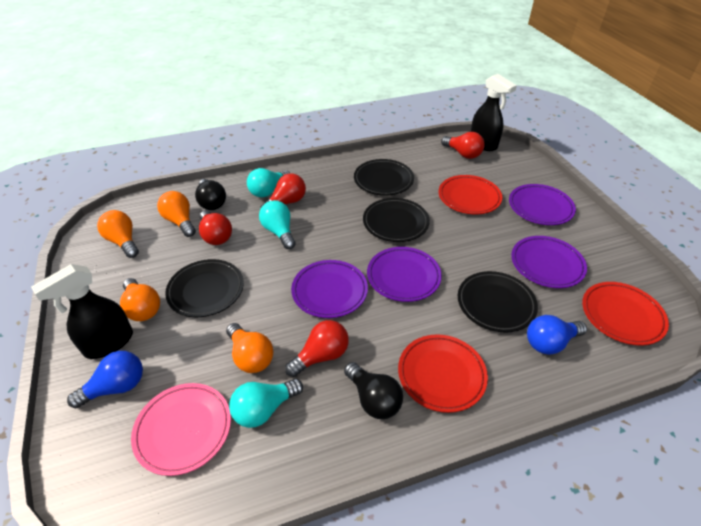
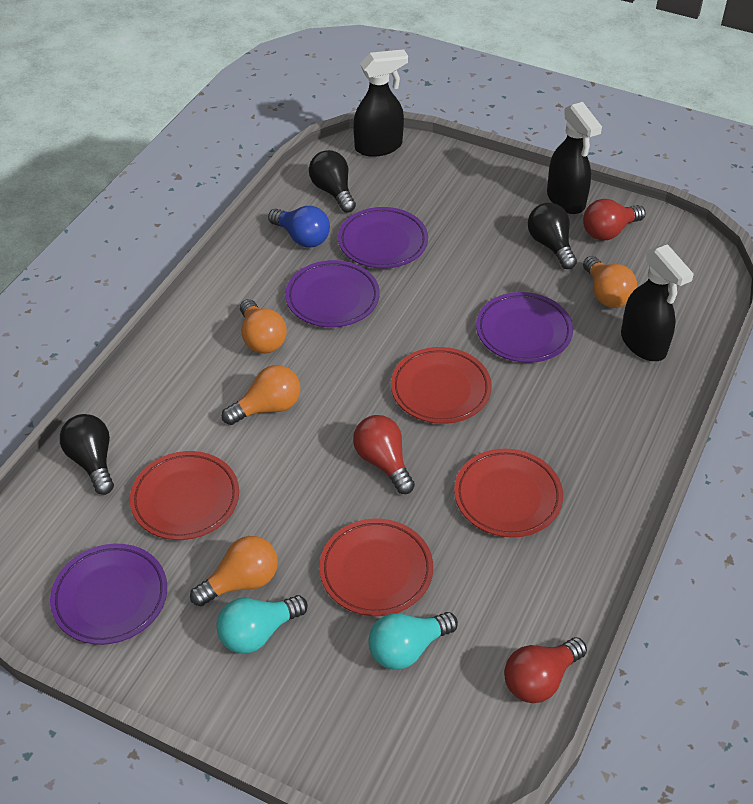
black light bulb: 2 -> 3
black plate: 4 -> 0
black spray bottle: 2 -> 3
blue light bulb: 2 -> 1
pink plate: 1 -> 0
red light bulb: 4 -> 3
red plate: 3 -> 4
turquoise light bulb: 3 -> 2

